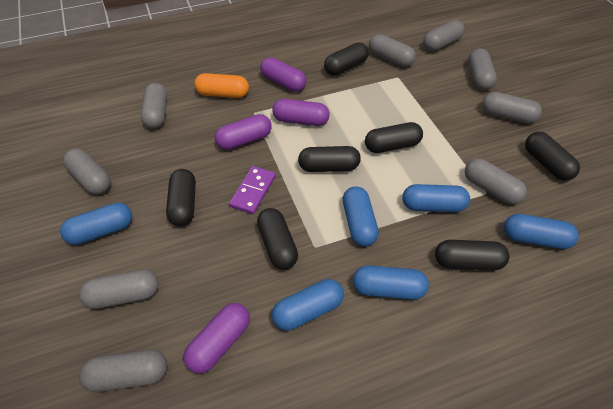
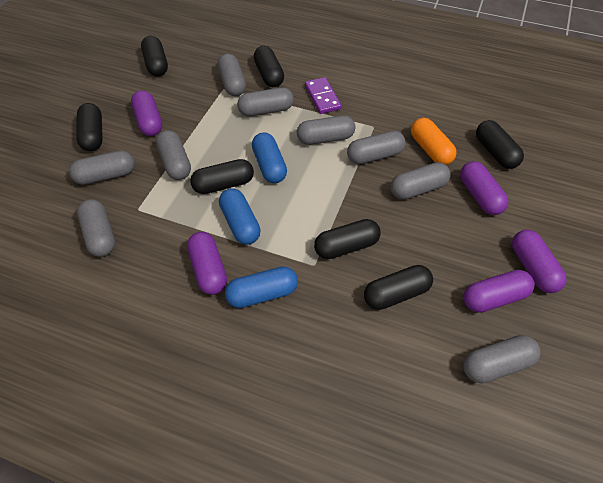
blue capsule: 6 -> 3
purple capsule: 4 -> 5

